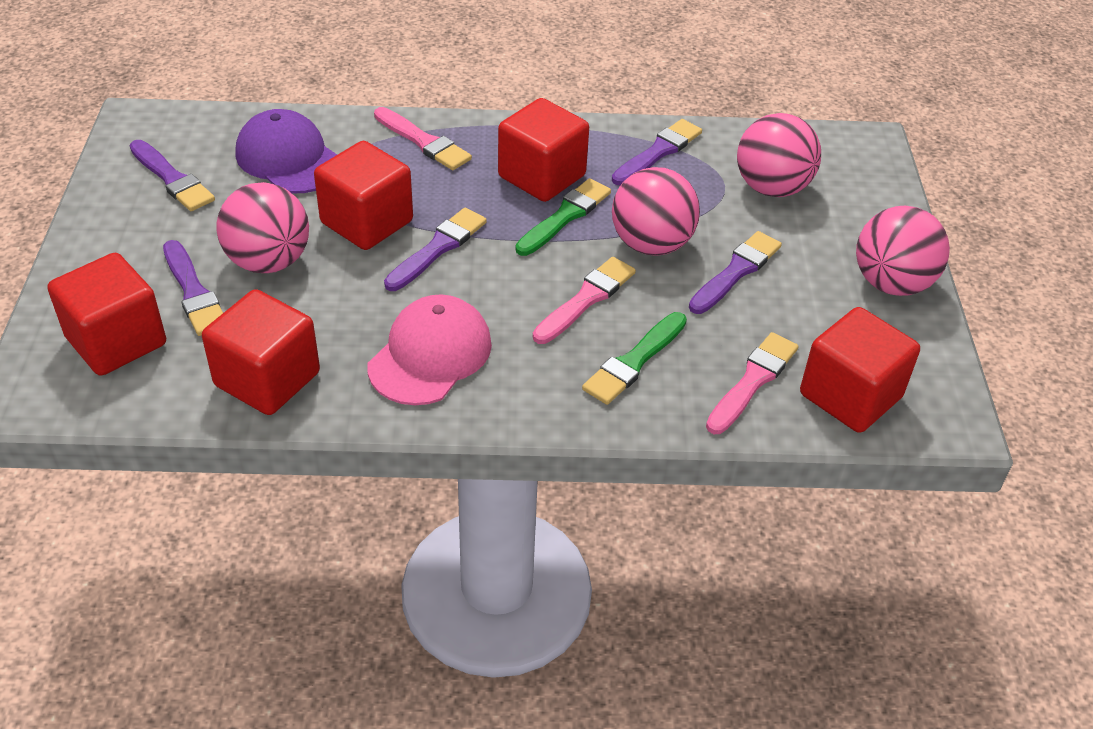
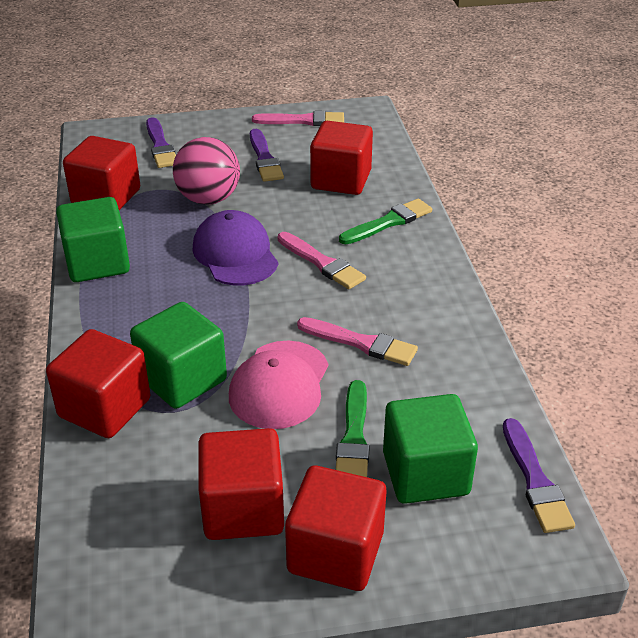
green cube: 0 -> 3
pink ball: 4 -> 1
purple brush: 5 -> 3

